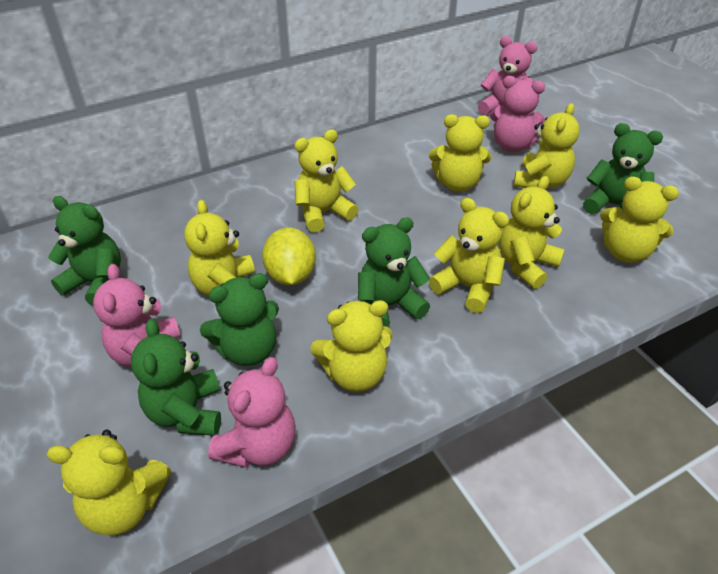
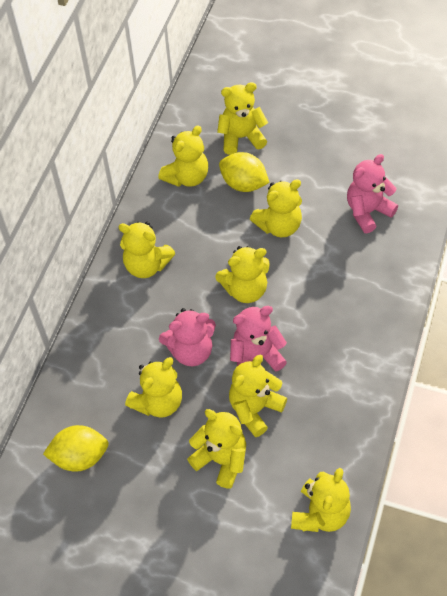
green teddy bear: 5 -> 0
pink teddy bear: 4 -> 3
yellow lemon: 1 -> 2

